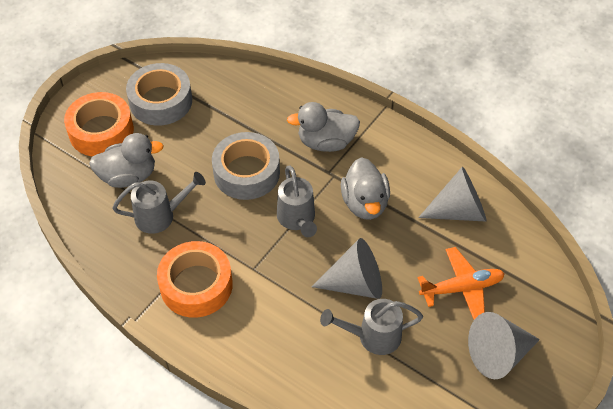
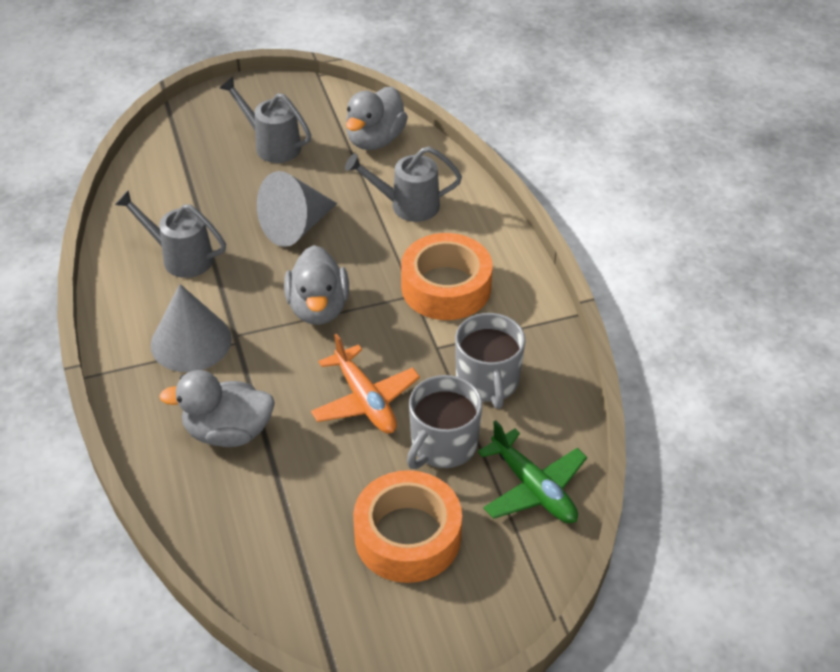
green plane: 0 -> 1
grey cone: 3 -> 2
grey mug: 0 -> 2
grey tape: 2 -> 0

